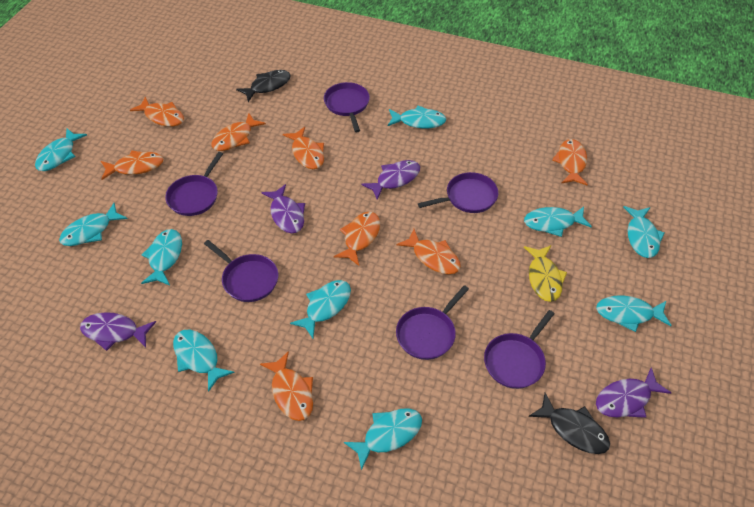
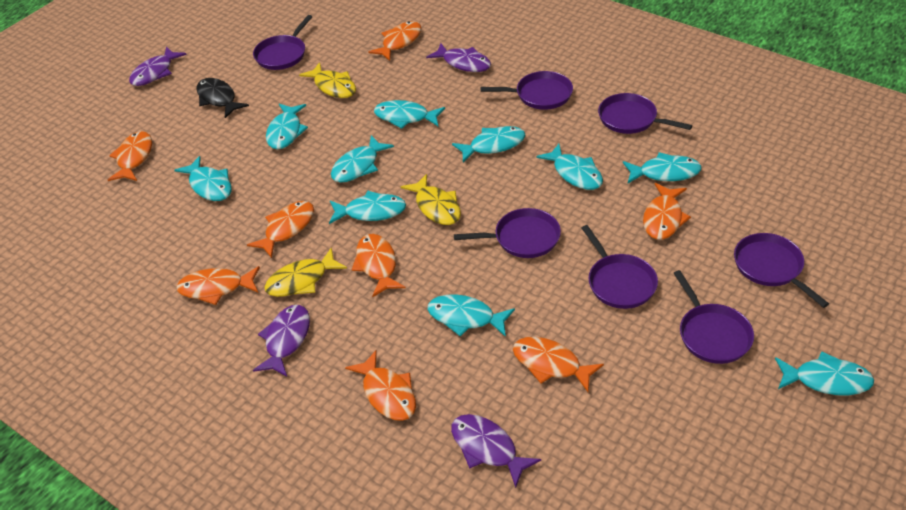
black fish: 2 -> 1
purple pan: 6 -> 7
yellow fish: 1 -> 3

